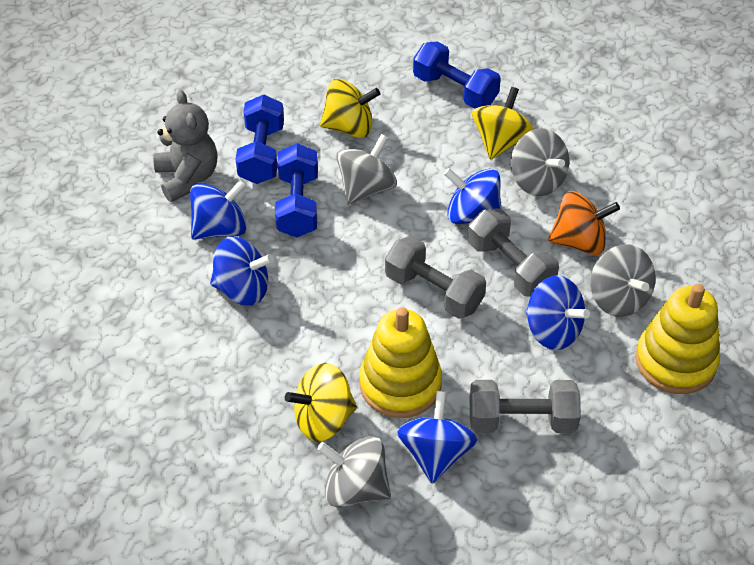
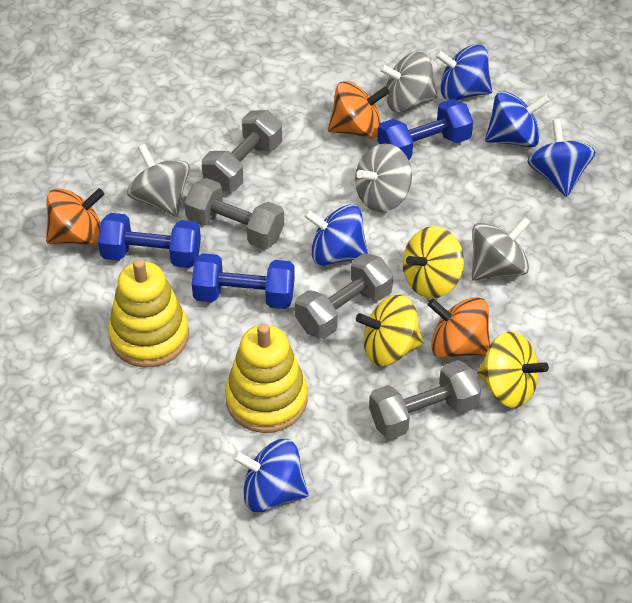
grey dumbbell: 3 -> 4
grey teddy bear: 1 -> 0
orange spinning top: 1 -> 3

